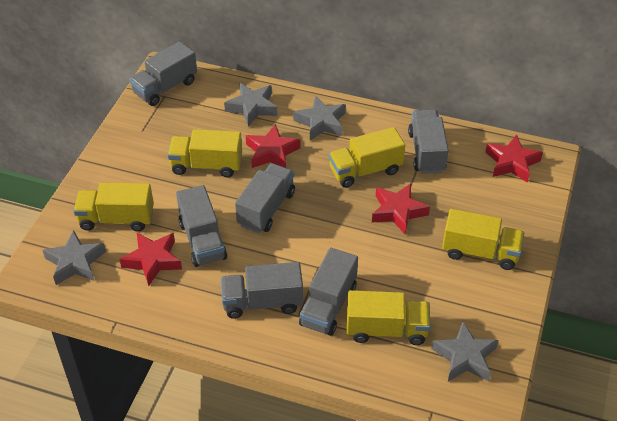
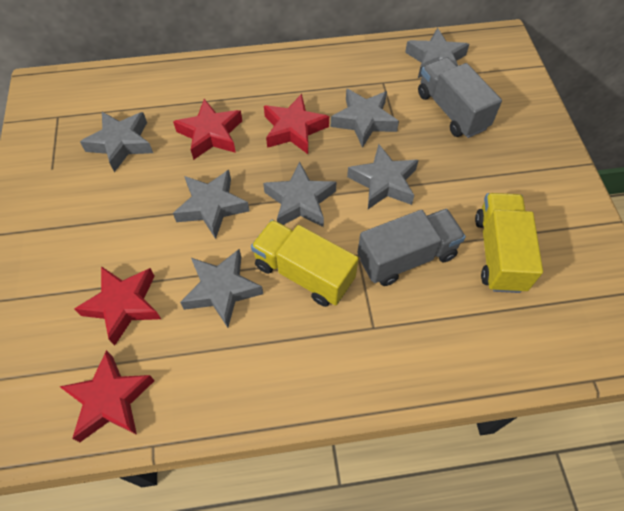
grey star: 4 -> 7
grey truck: 6 -> 2
yellow truck: 5 -> 2

